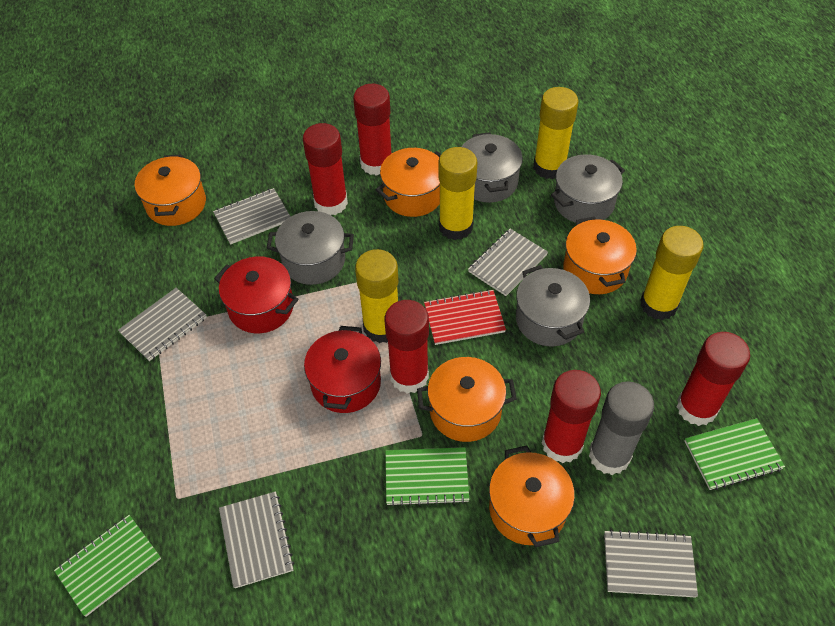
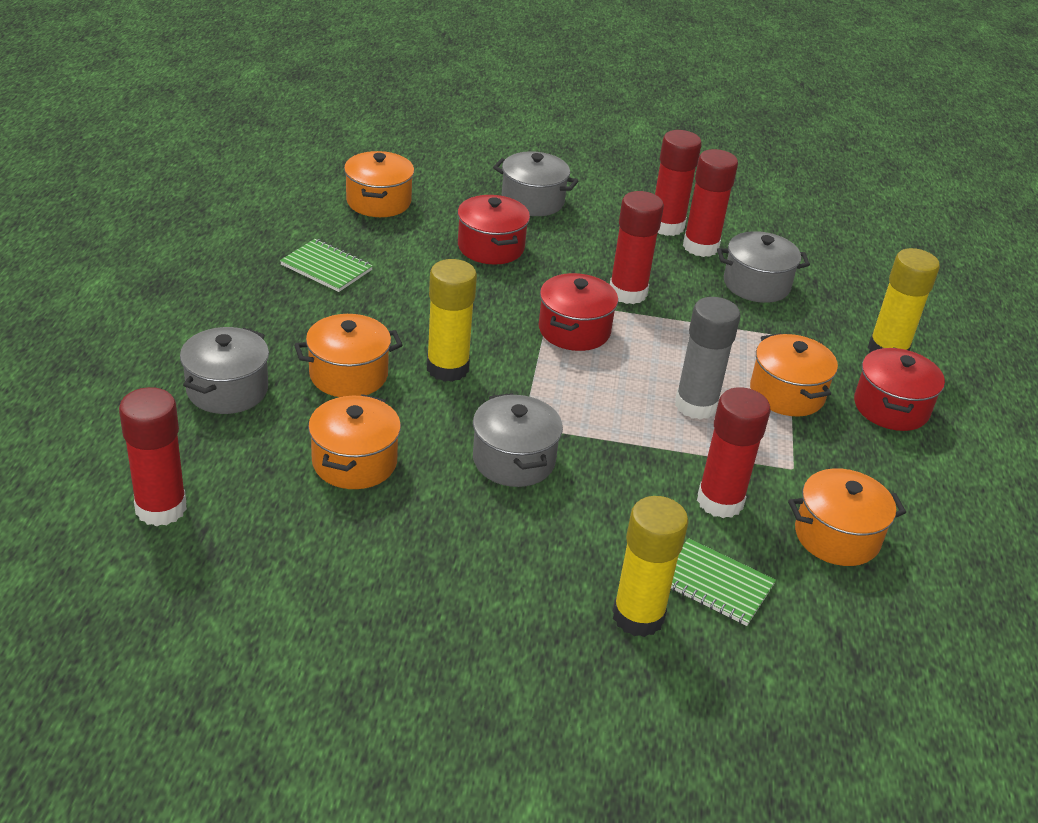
green notebook: 3 -> 2
grey notebook: 5 -> 0
red notebook: 1 -> 0
red pot: 2 -> 3
yellow glue stick: 4 -> 3

